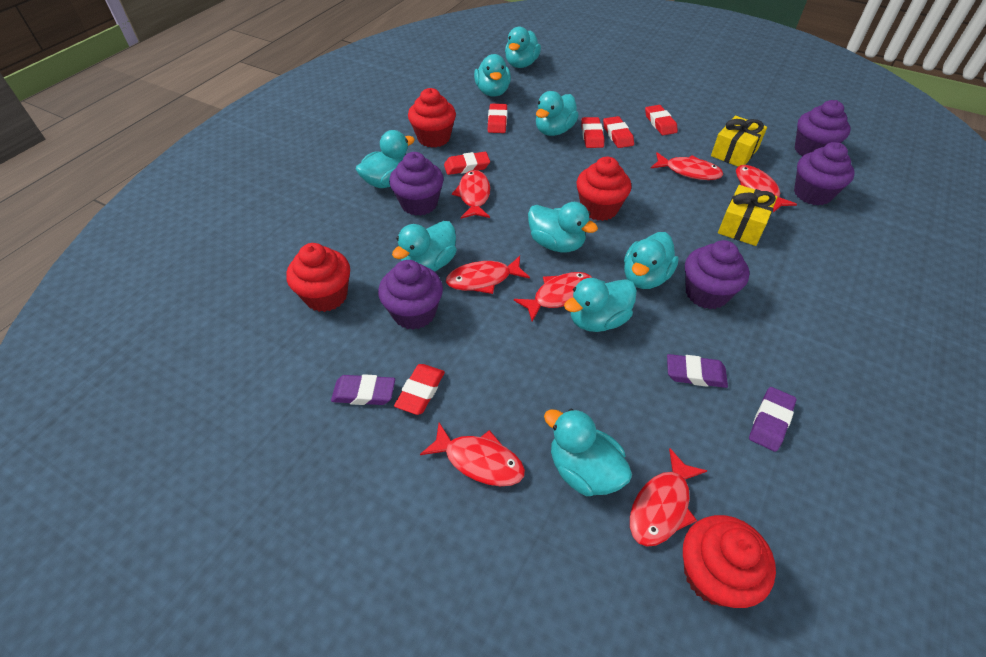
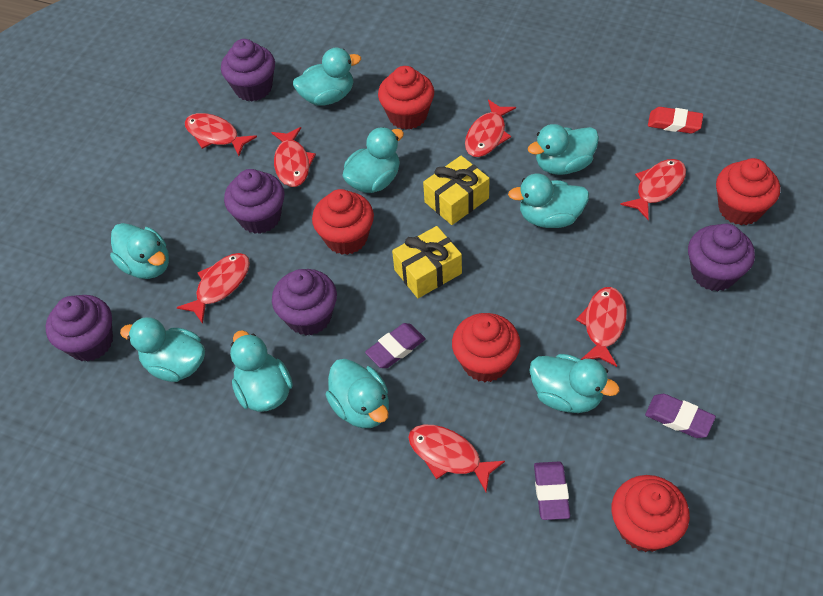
red cupcake: 4 -> 5
red eraser: 6 -> 1

